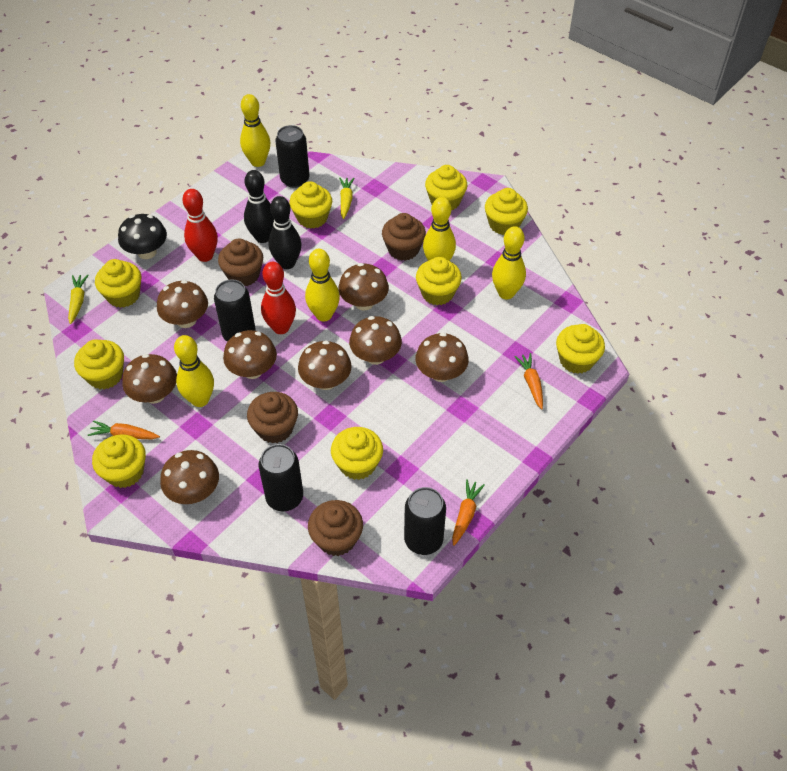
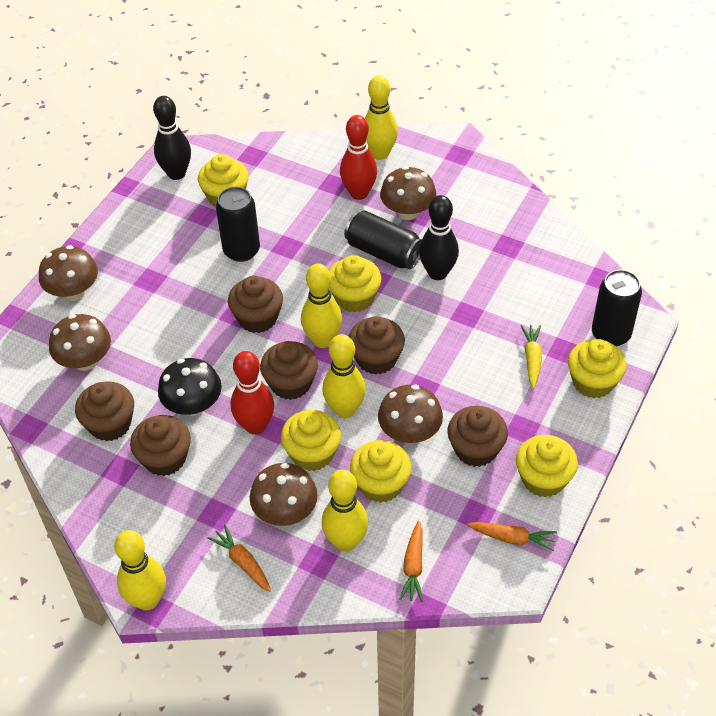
black can: 4 -> 3
brown cupcake: 4 -> 6
brown mushroom: 8 -> 5
yellow carrot: 2 -> 1
yellow cupcake: 9 -> 6

